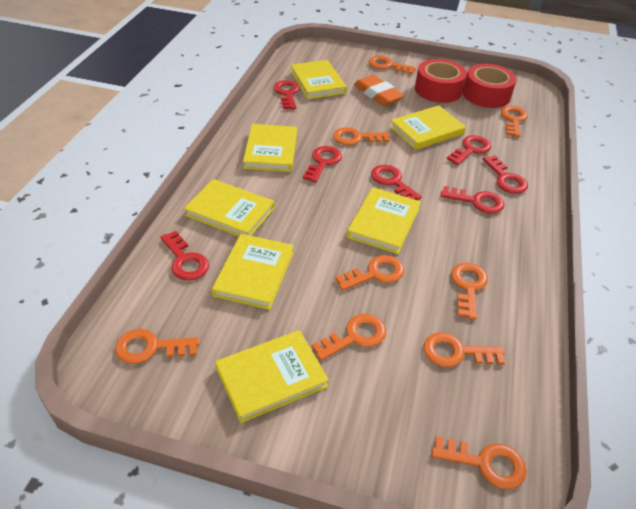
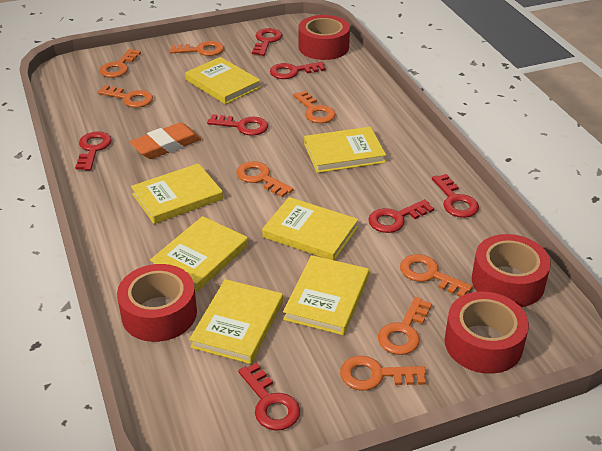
orange key: 9 -> 8
red tape: 2 -> 4

